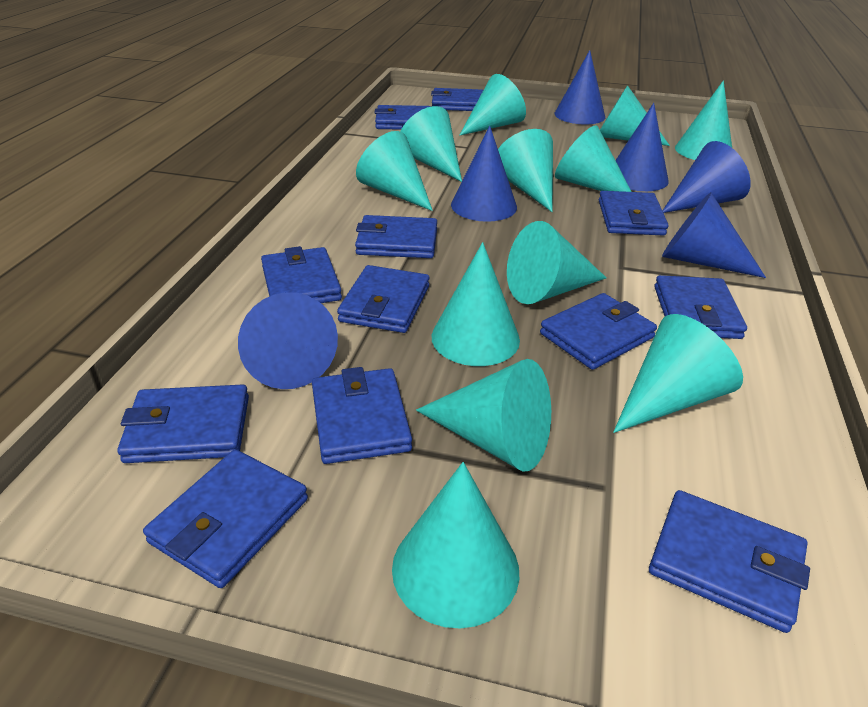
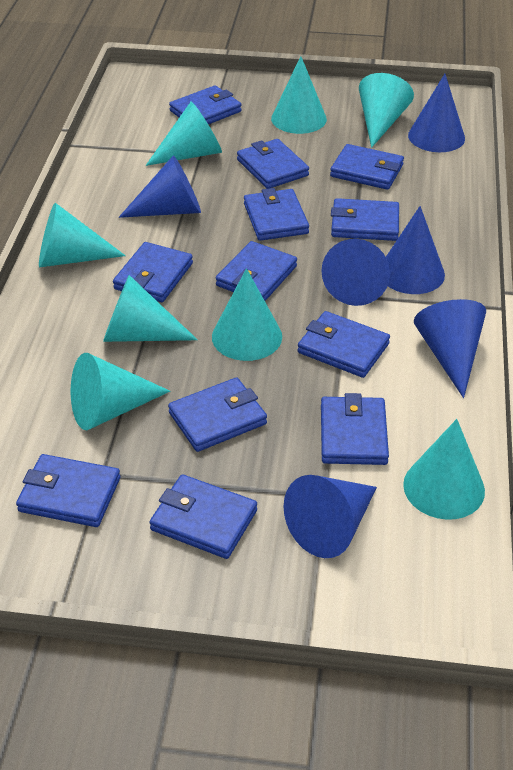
turquoise cone: 12 -> 8

